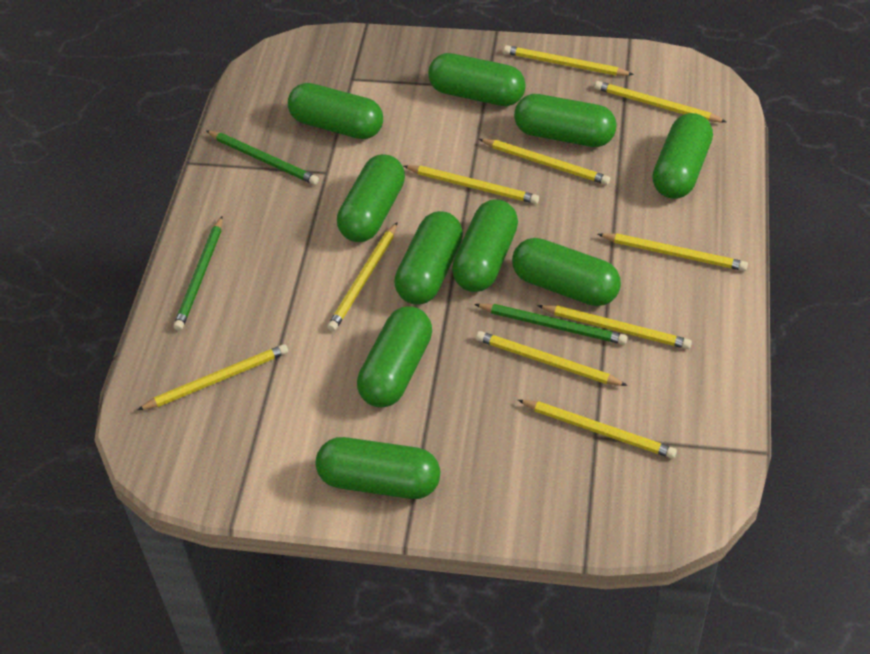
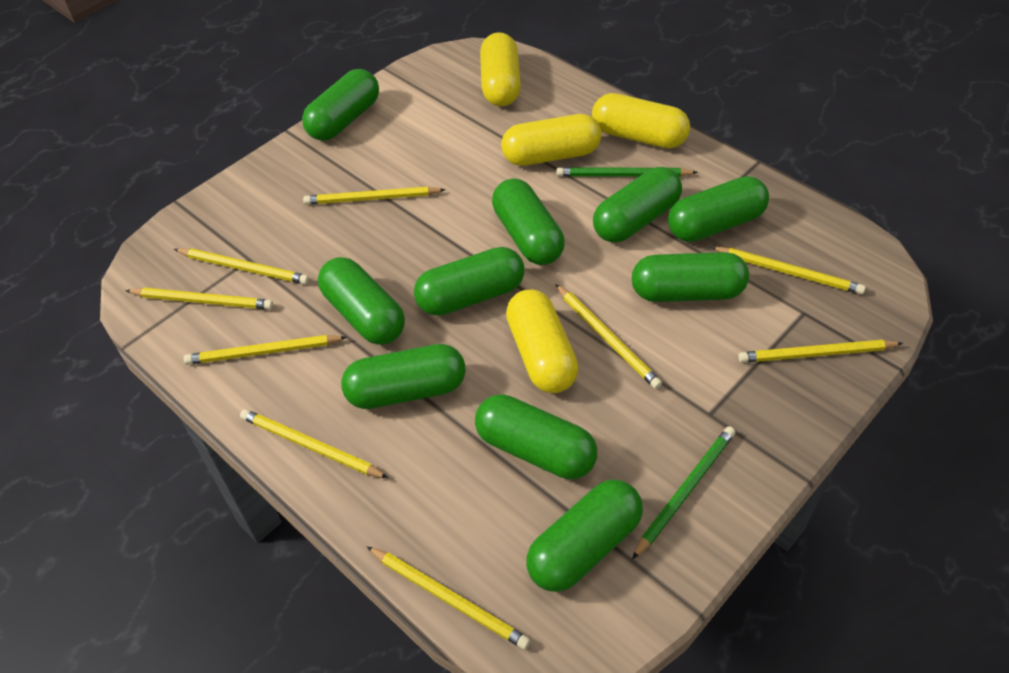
green pencil: 3 -> 2
yellow capsule: 0 -> 4
yellow pencil: 10 -> 9

